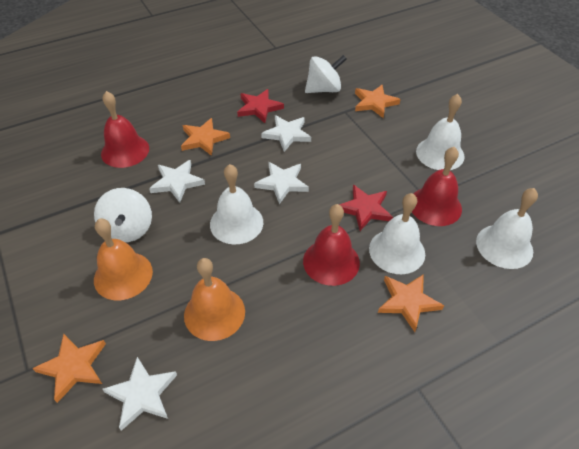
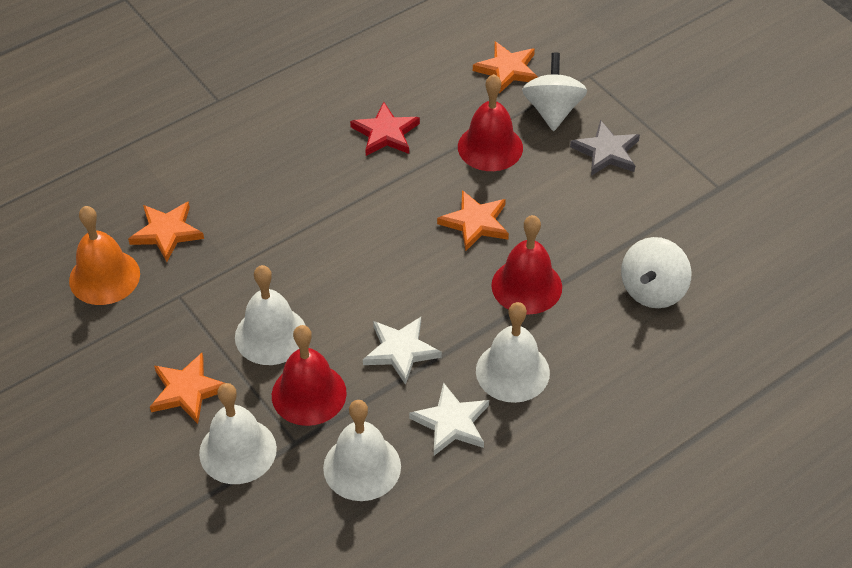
grey star: 0 -> 1
orange bell: 2 -> 1
red star: 2 -> 1
white star: 4 -> 2

